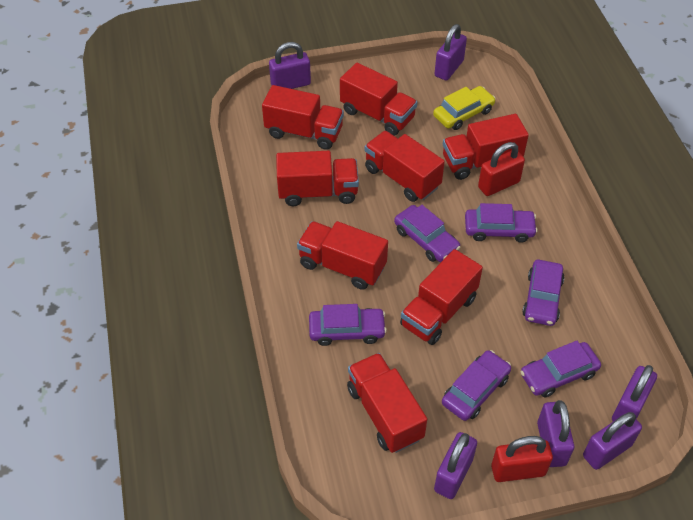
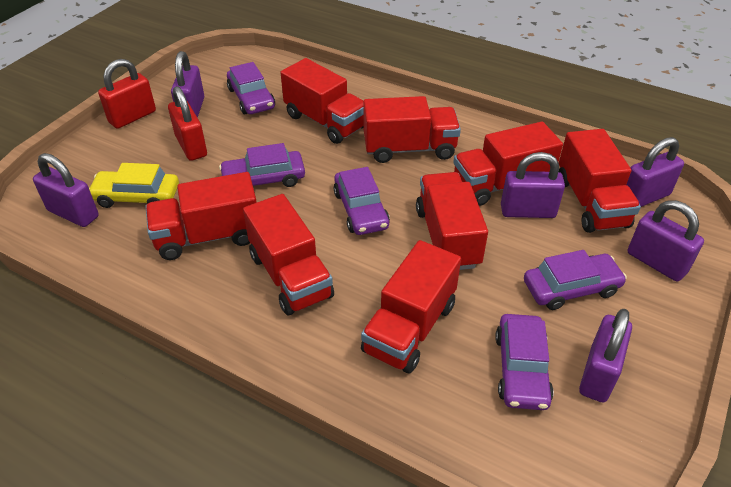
purple car: 6 -> 5

